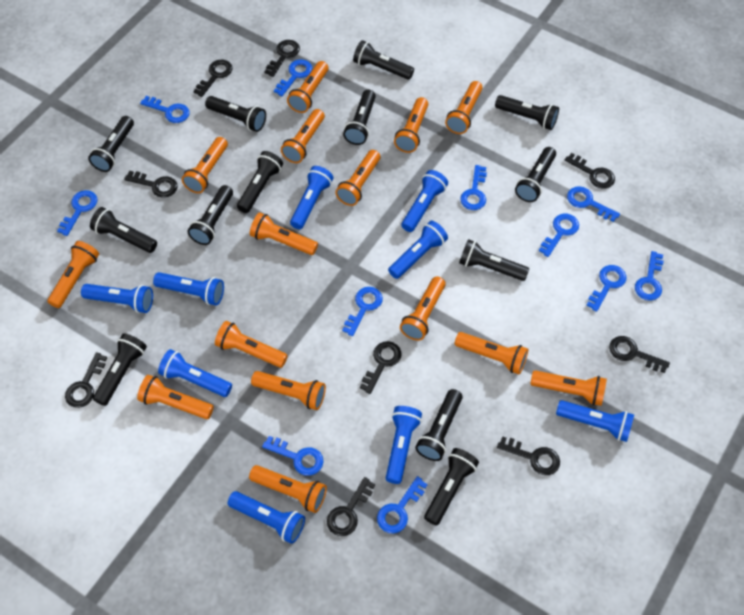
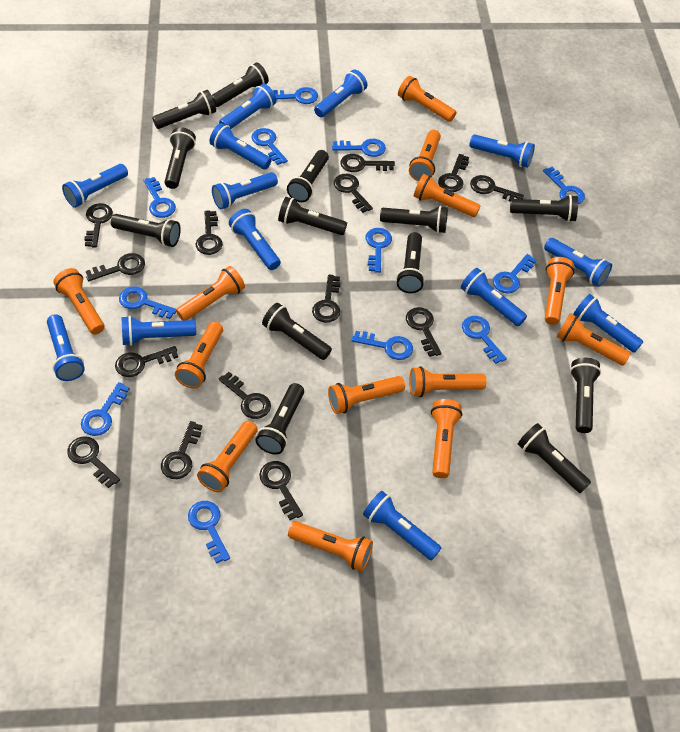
black key: 9 -> 14
blue flashlight: 9 -> 13
blue key: 11 -> 12
orange flashlight: 15 -> 13

